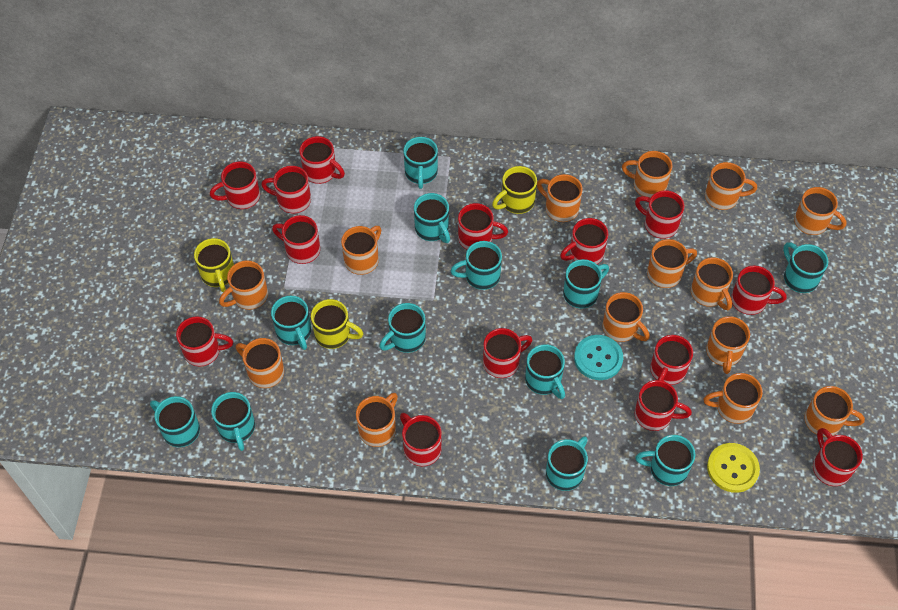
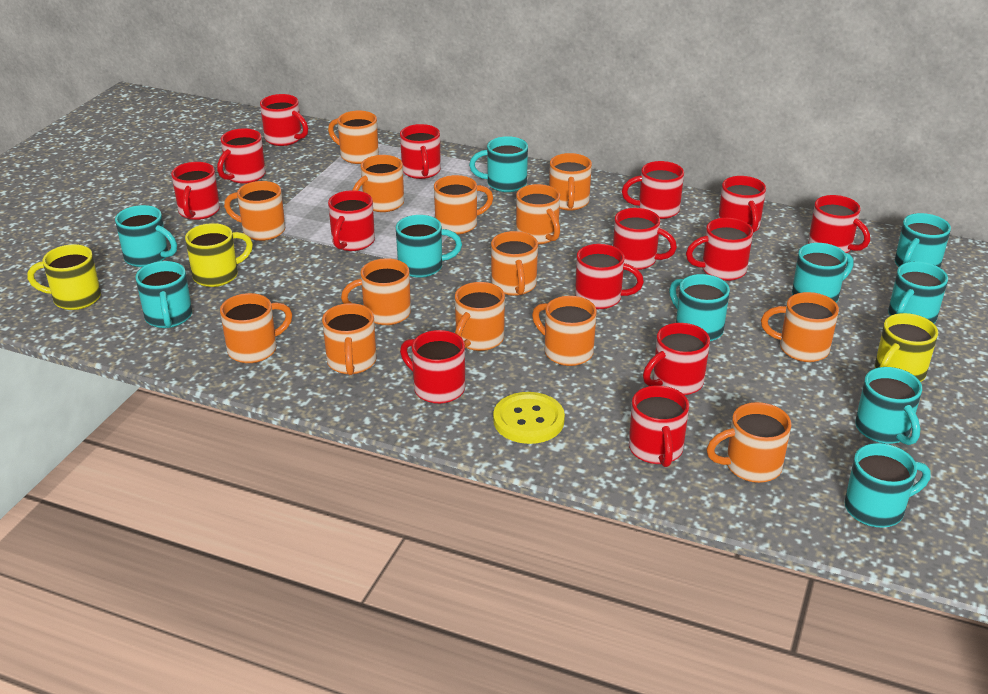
turquoise button: 1 -> 0
turquoise mug: 12 -> 10

